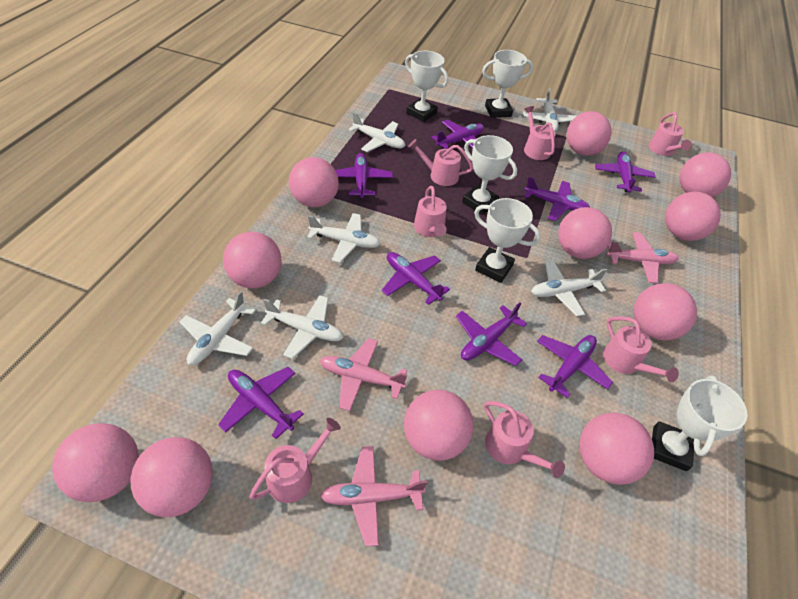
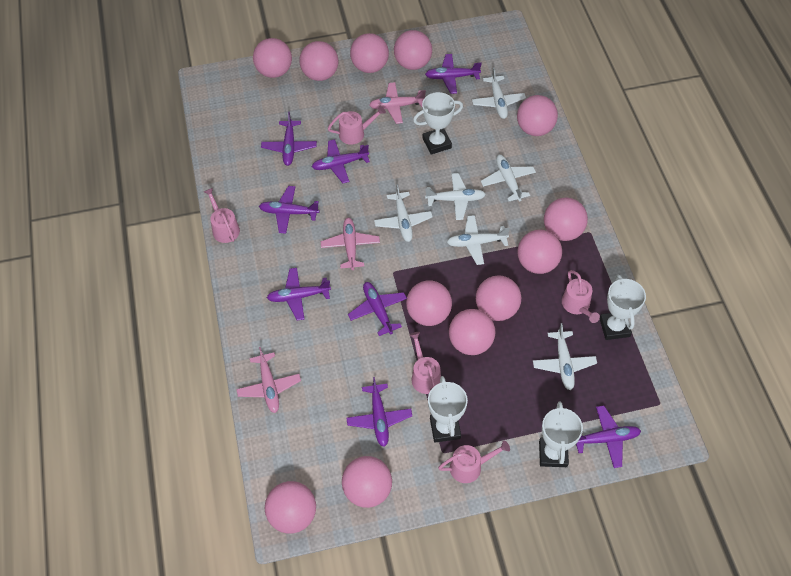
pink ball: 11 -> 12
pink watering can: 7 -> 5
white trophy: 5 -> 4

